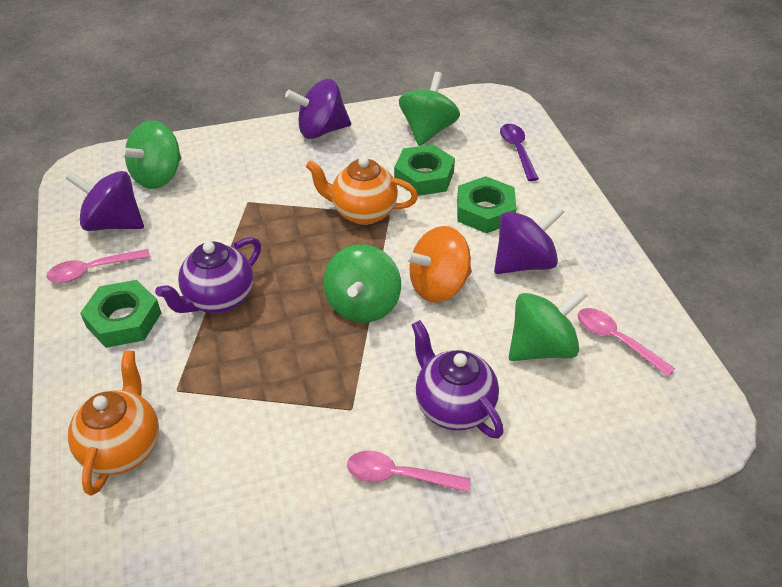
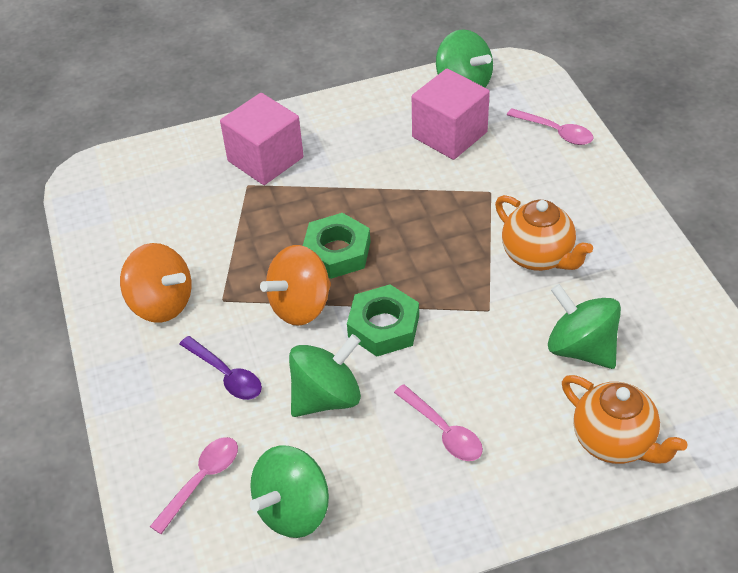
green nut: 3 -> 2
orange spinning top: 1 -> 2
pink cube: 0 -> 2
purple spinning top: 3 -> 0
purple teapot: 2 -> 0

